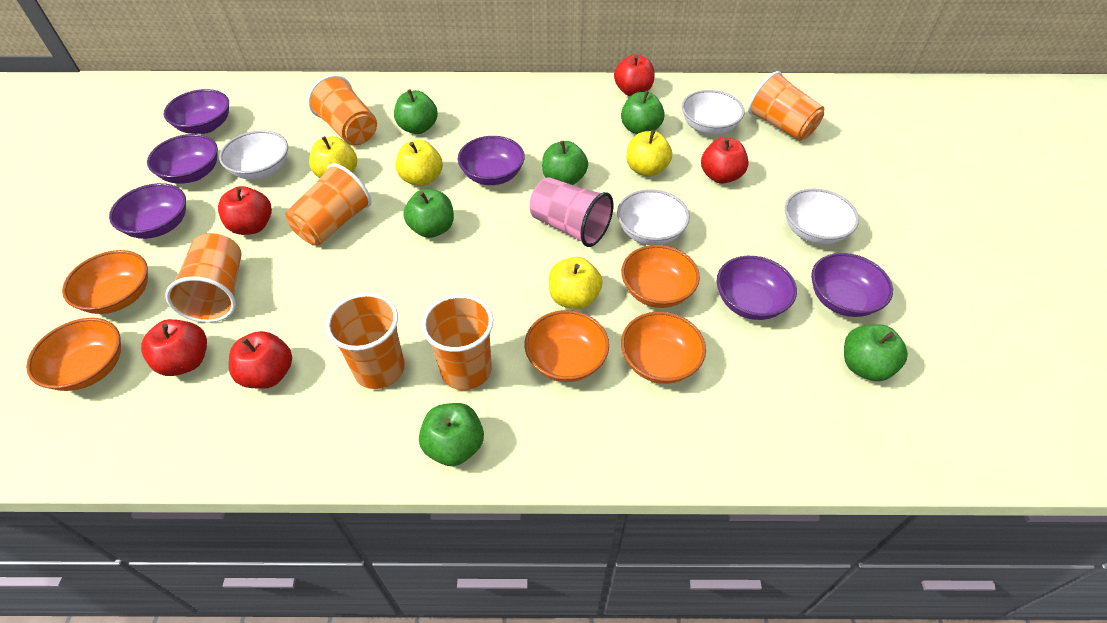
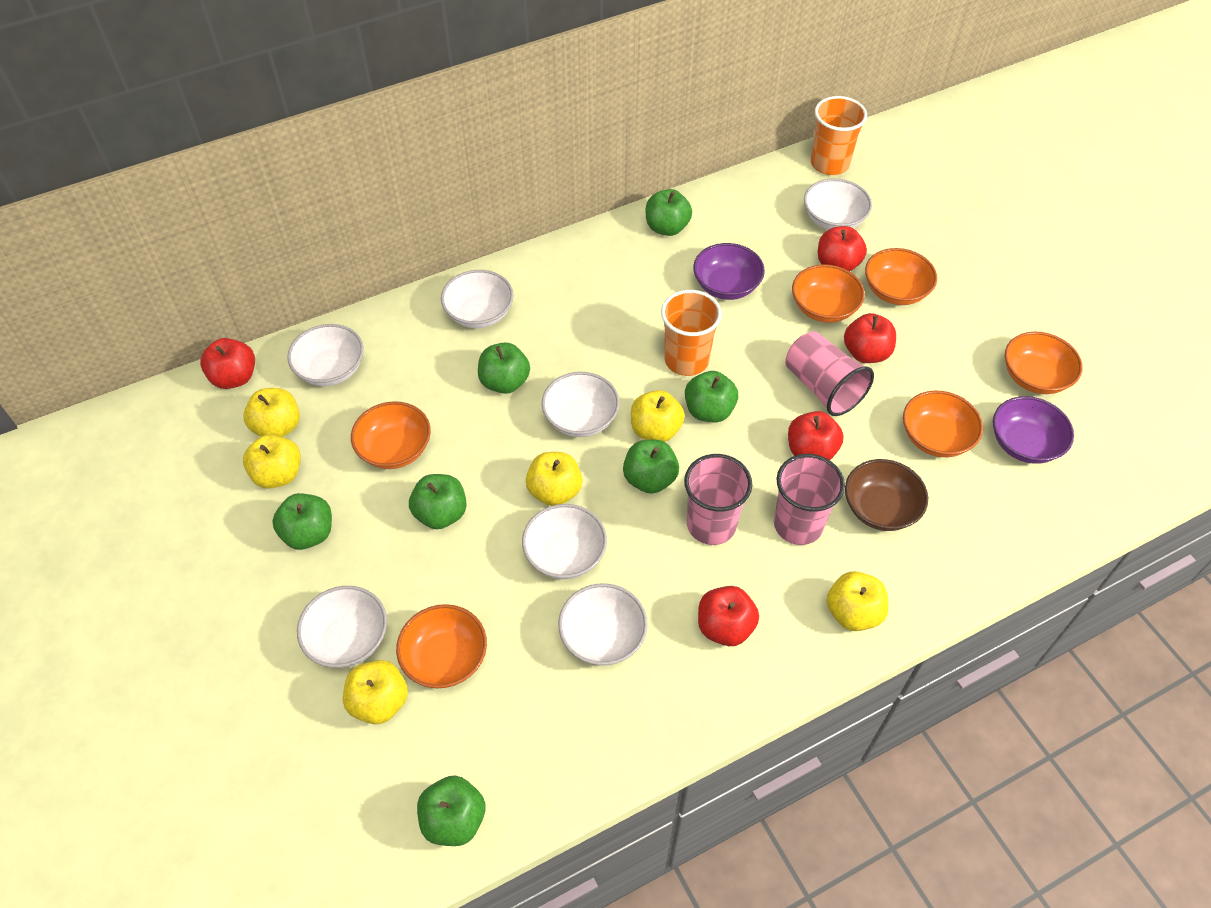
brown bowl: 0 -> 1
green apple: 6 -> 7
orange bowl: 5 -> 6
orange cup: 6 -> 2
pink cup: 1 -> 3
purple bowl: 6 -> 2
white bowl: 4 -> 7
yellow apple: 4 -> 6

